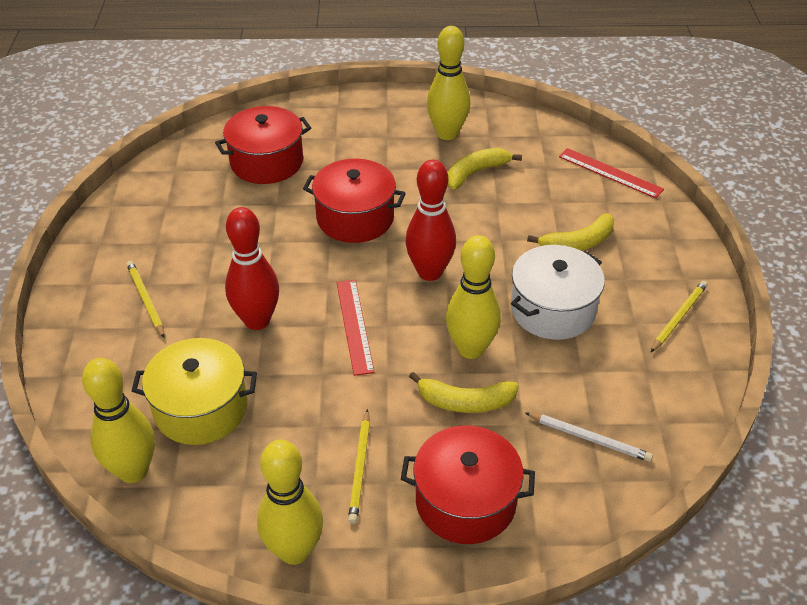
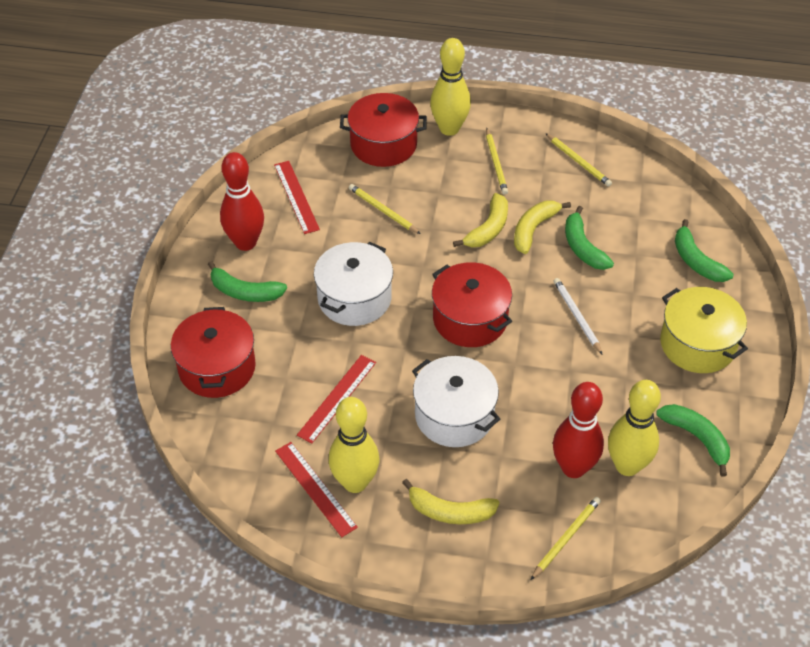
green banana: 0 -> 4
red ruler: 2 -> 3
white pot: 1 -> 2
yellow bowling pin: 4 -> 3
yellow pencil: 3 -> 4

